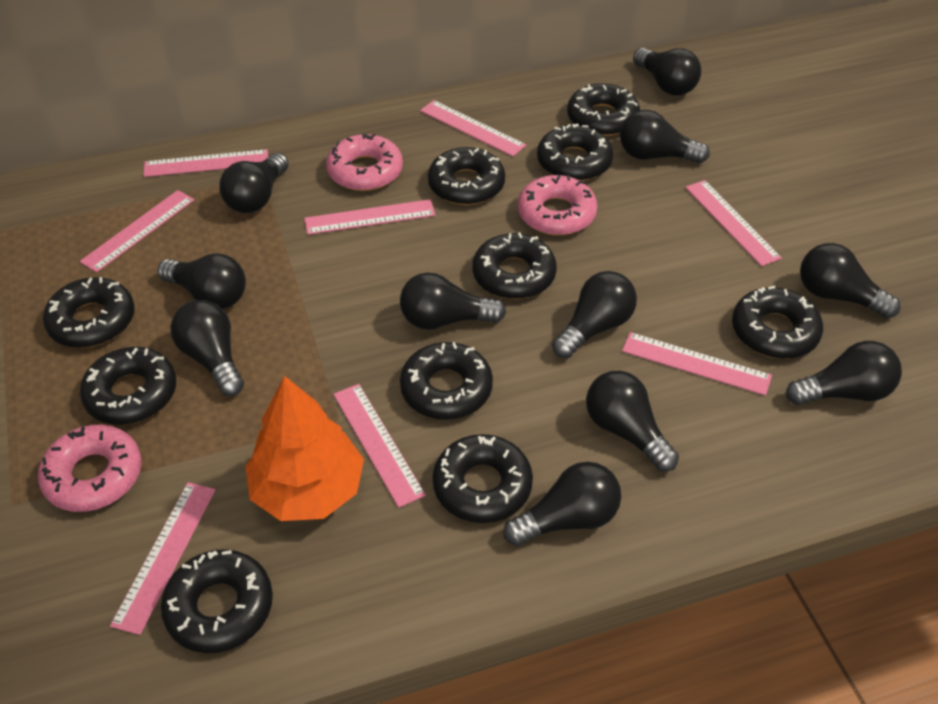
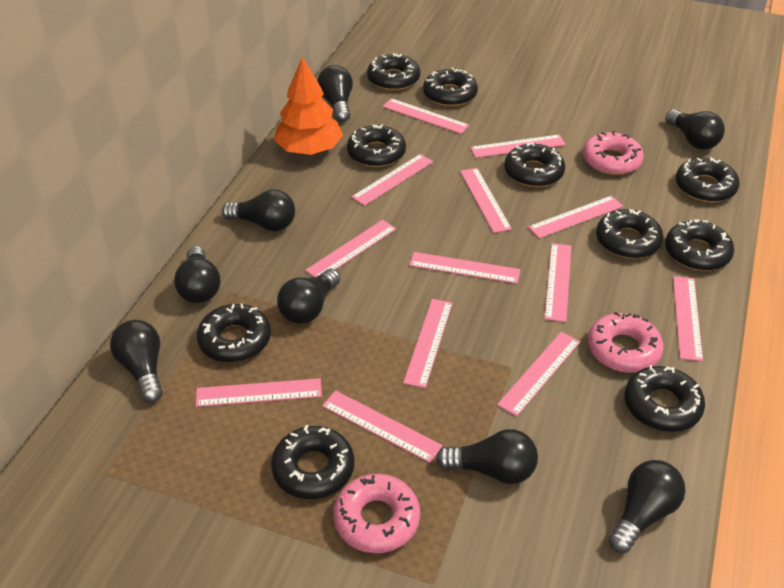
black light bulb: 11 -> 8
pink ruler: 8 -> 13

